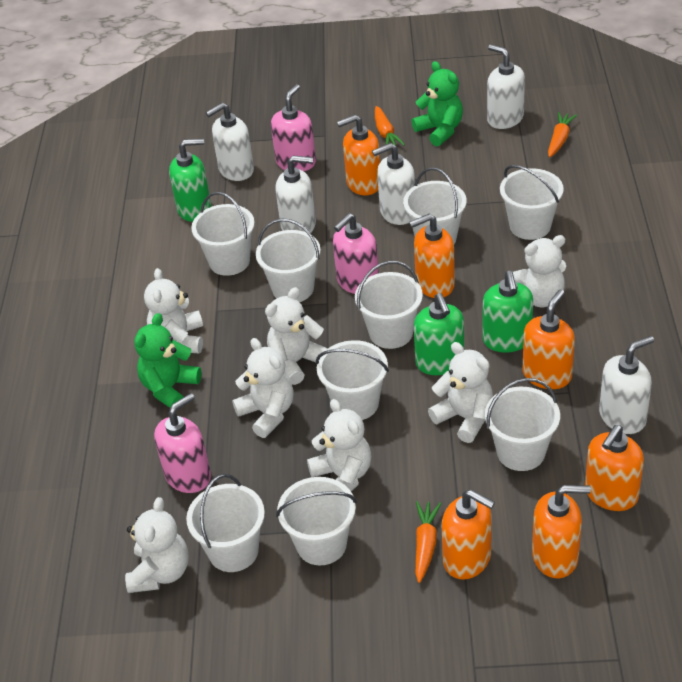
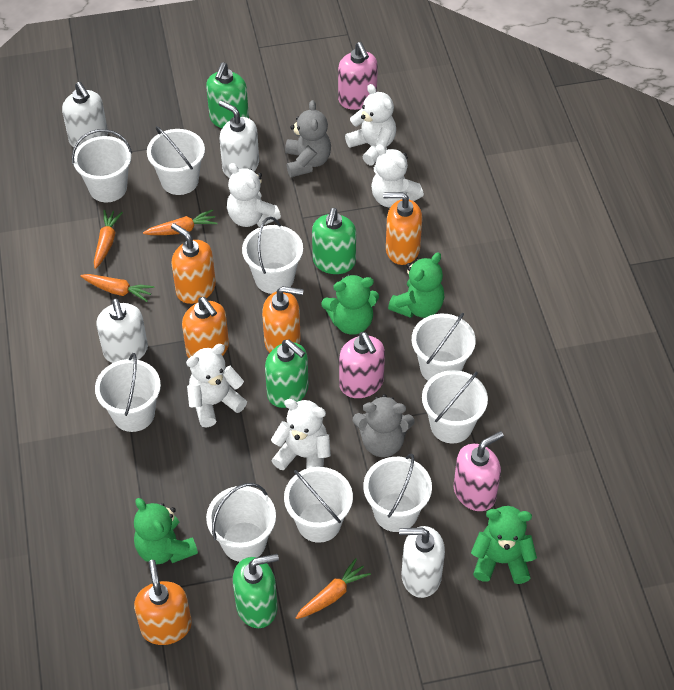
green soap dispenser: 3 -> 4
green teddy bear: 2 -> 4
grey teddy bear: 0 -> 2
orange carrot: 3 -> 4
orange soap dispenser: 6 -> 5
white soap dispenser: 5 -> 4
white teddy bear: 7 -> 5

